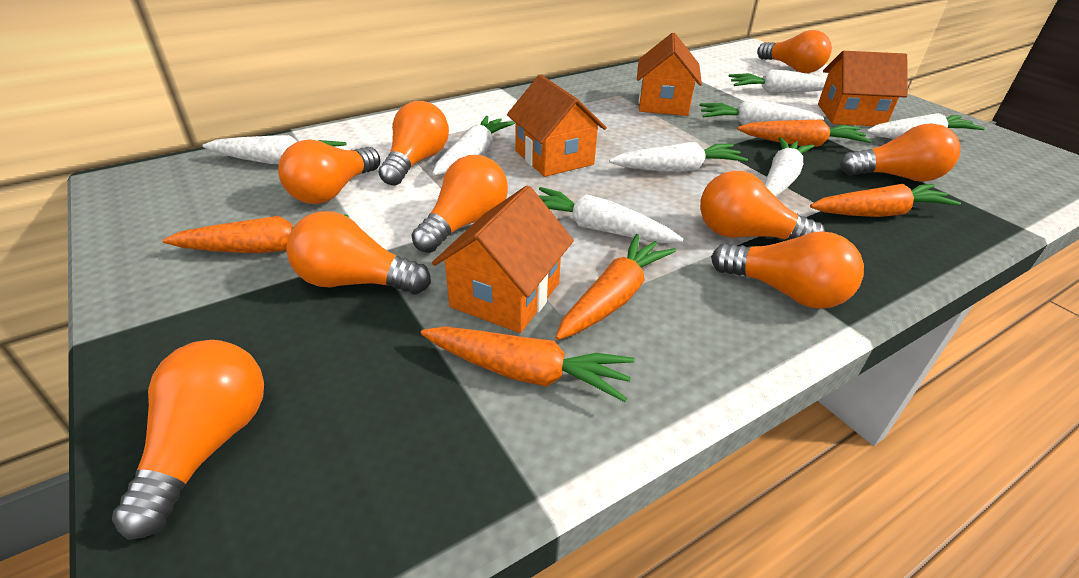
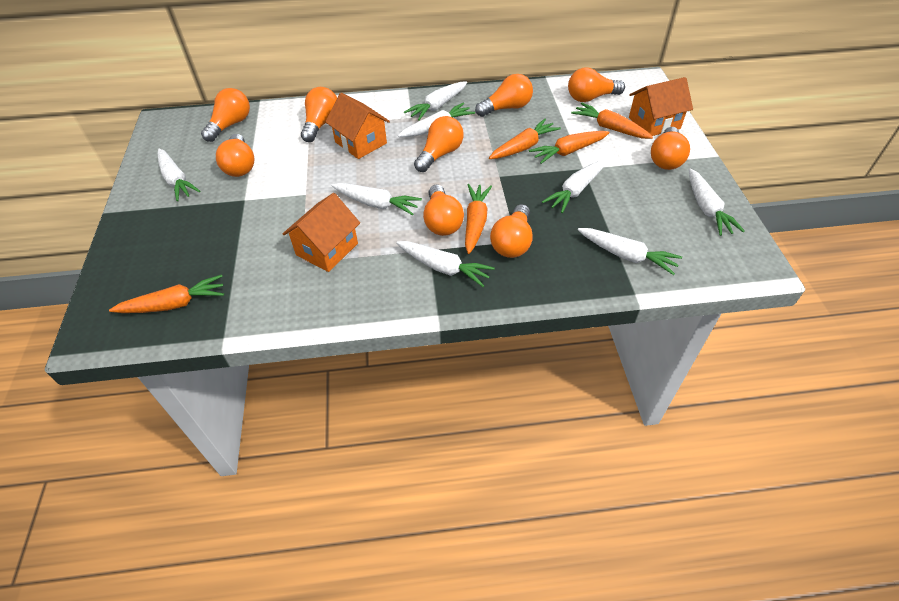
orange house: 4 -> 3

